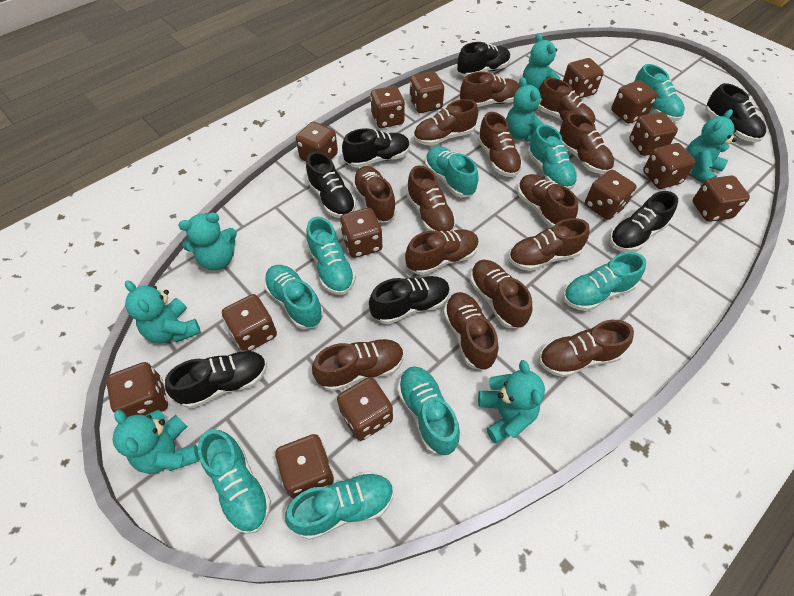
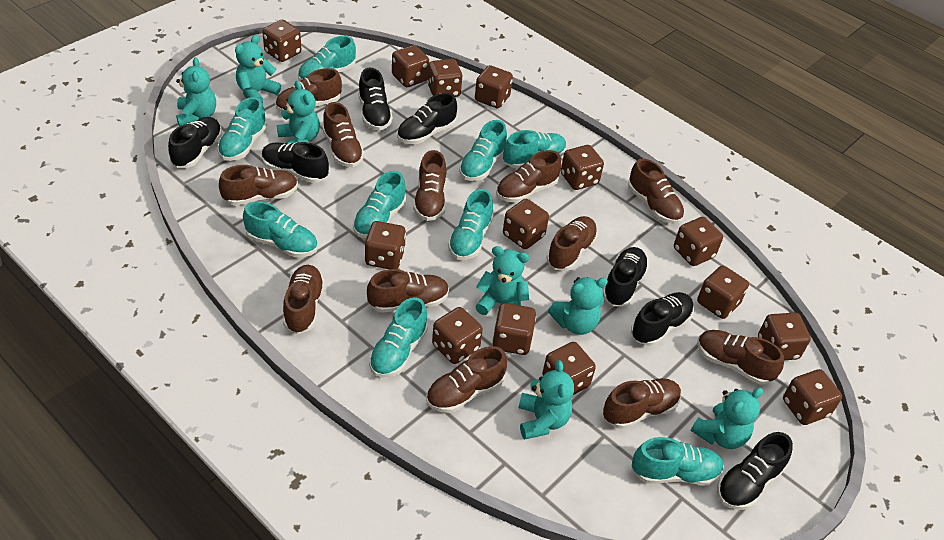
brown shoe: 14 -> 12

